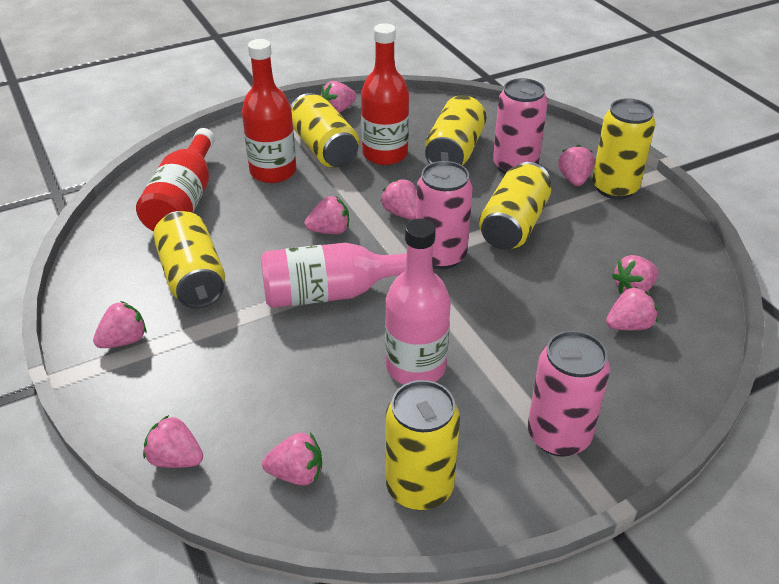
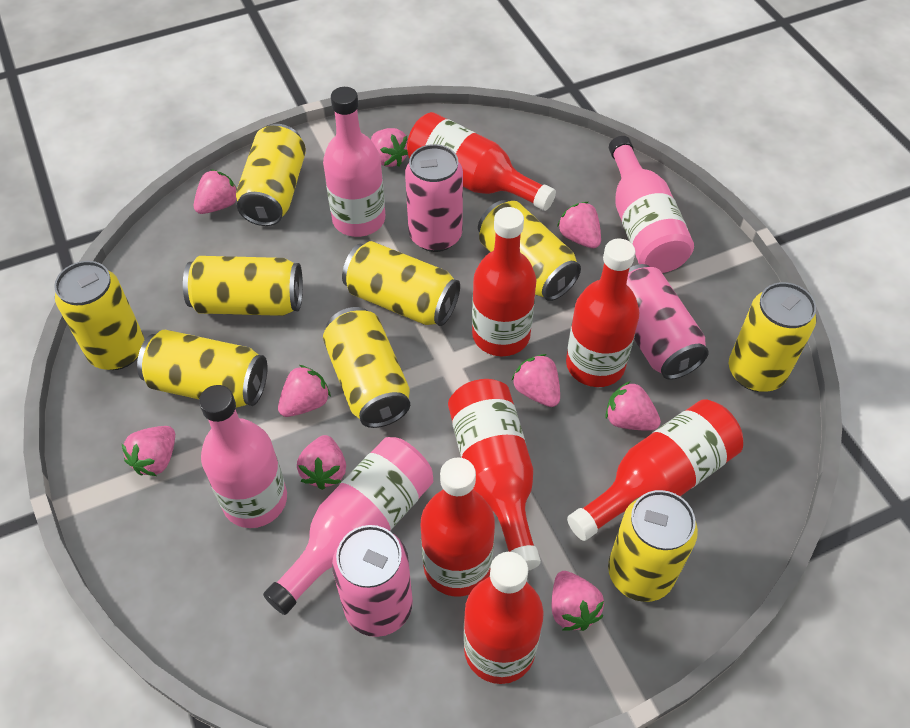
pink bottle: 2 -> 4
red bottle: 3 -> 7
yellow can: 6 -> 9

